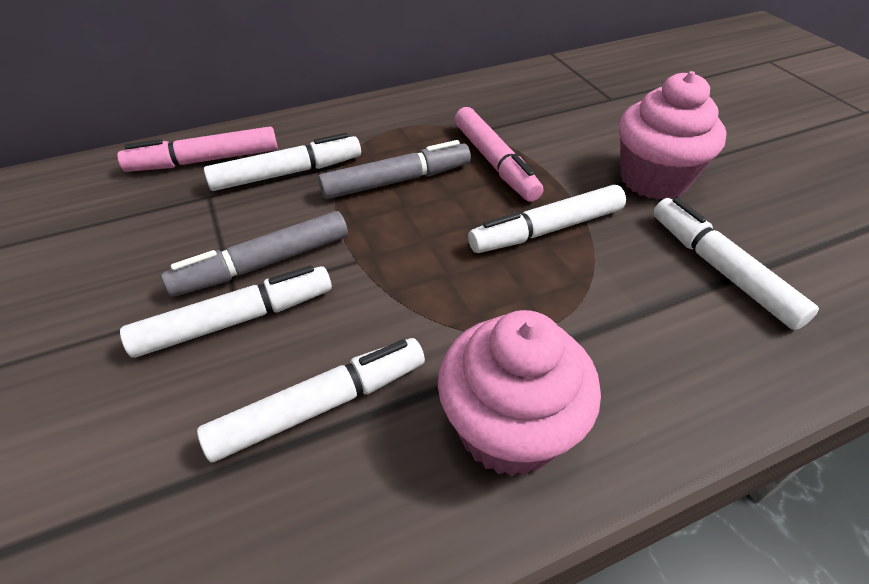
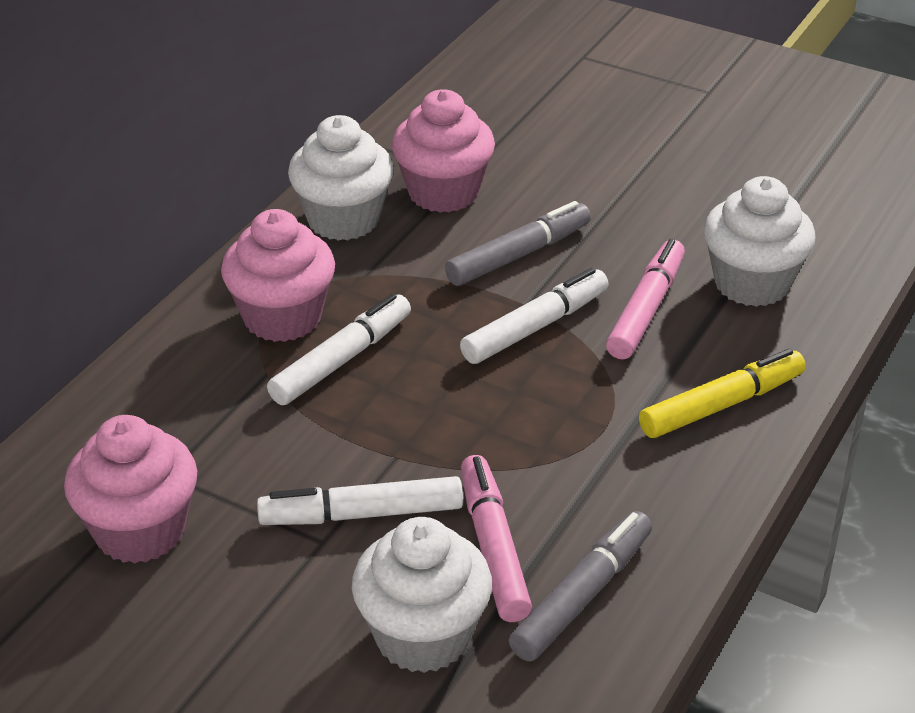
pink cupcake: 2 -> 3
white cupcake: 0 -> 3
white marker: 5 -> 3
yellow marker: 0 -> 1

